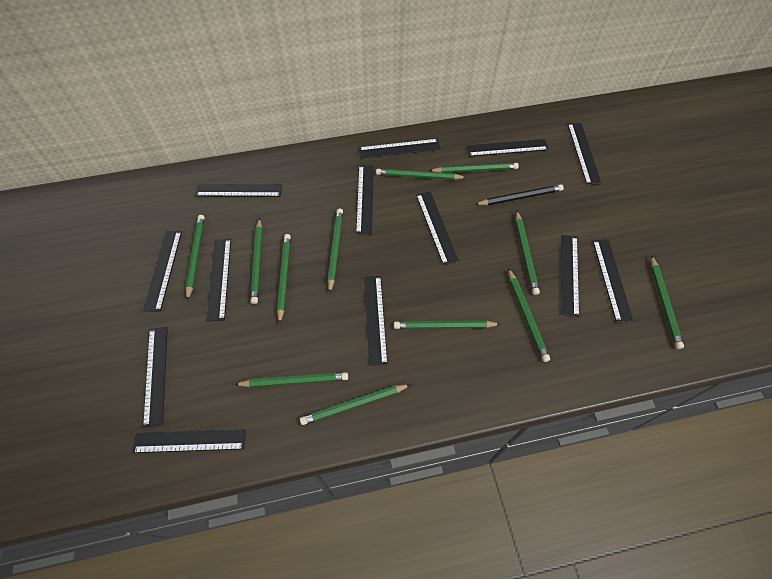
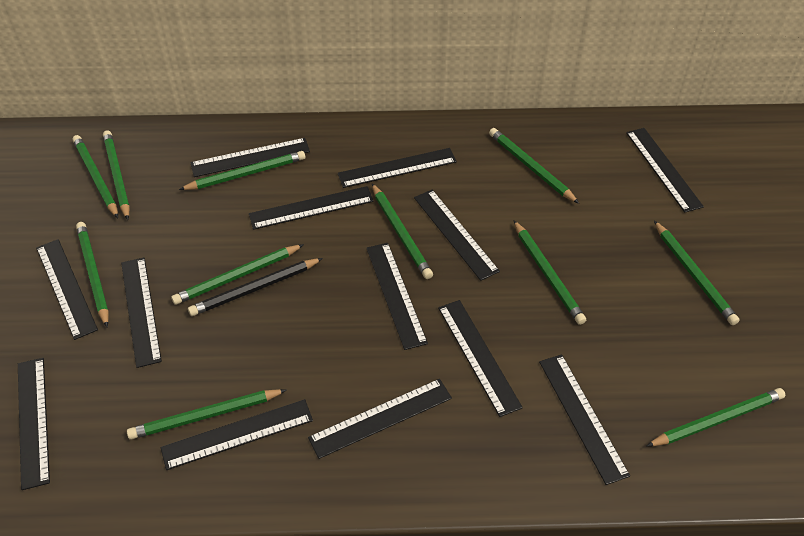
green pencil: 12 -> 11

